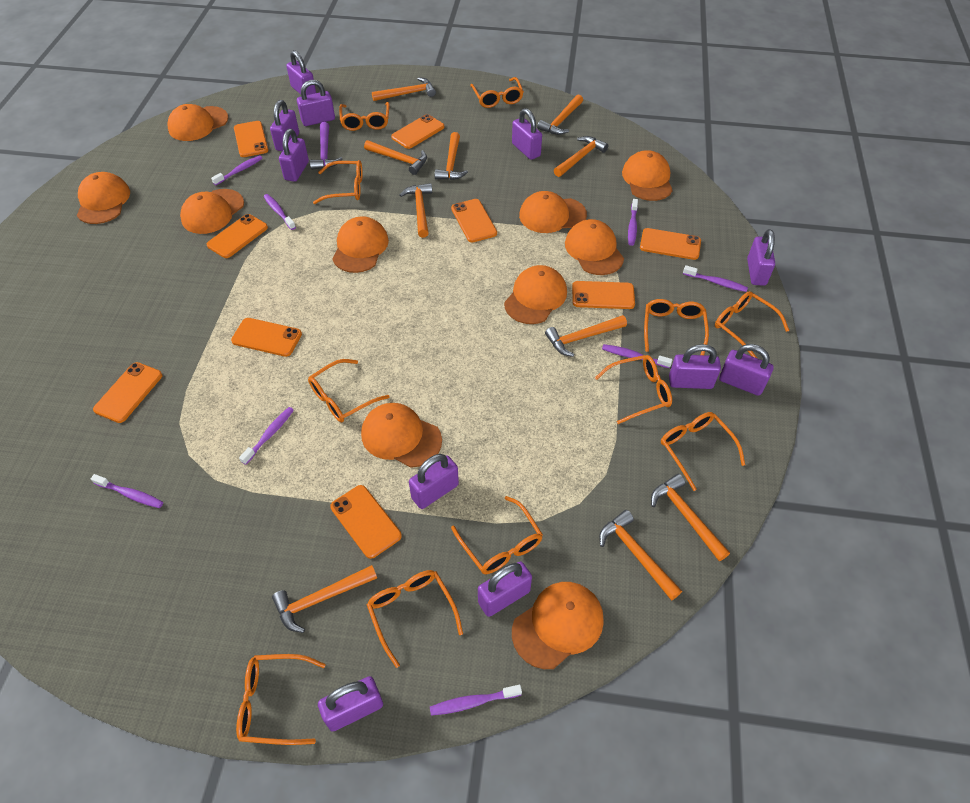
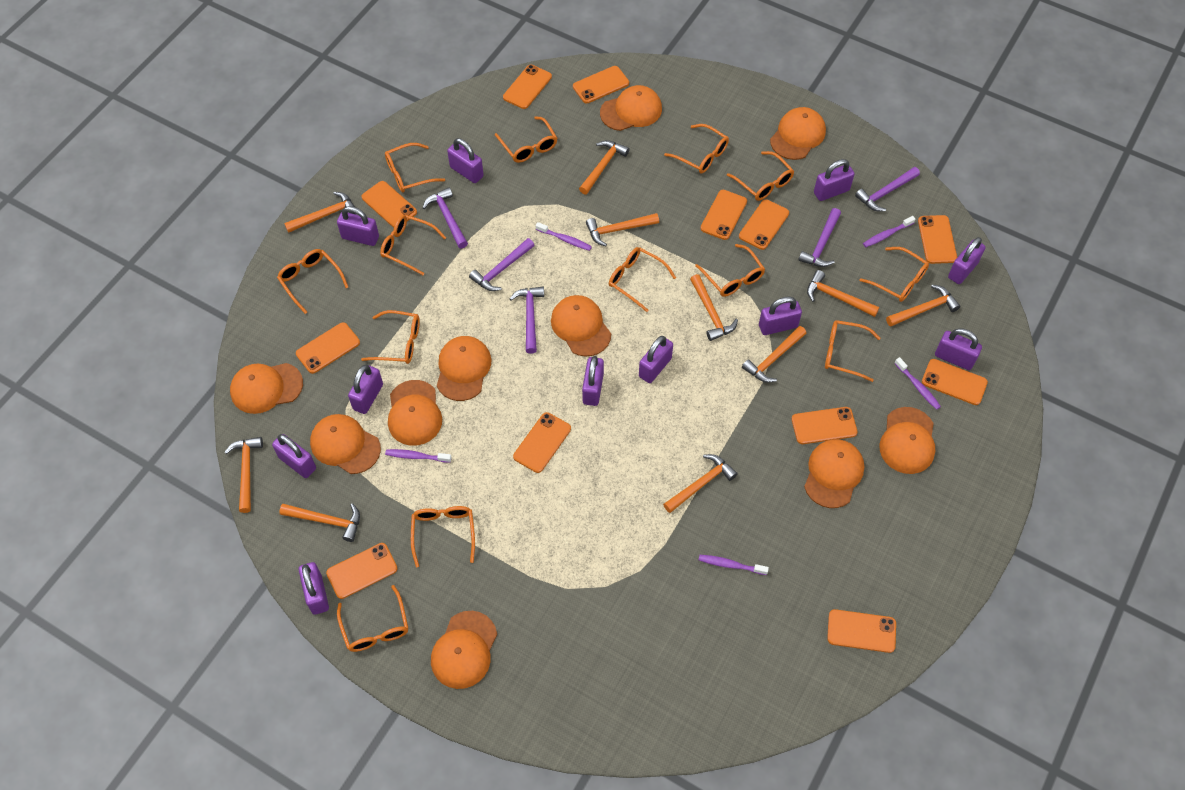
orange glasses: 11 -> 13
orange phone: 9 -> 12
purple hammer: 1 -> 5
purple toothbrush: 8 -> 5

